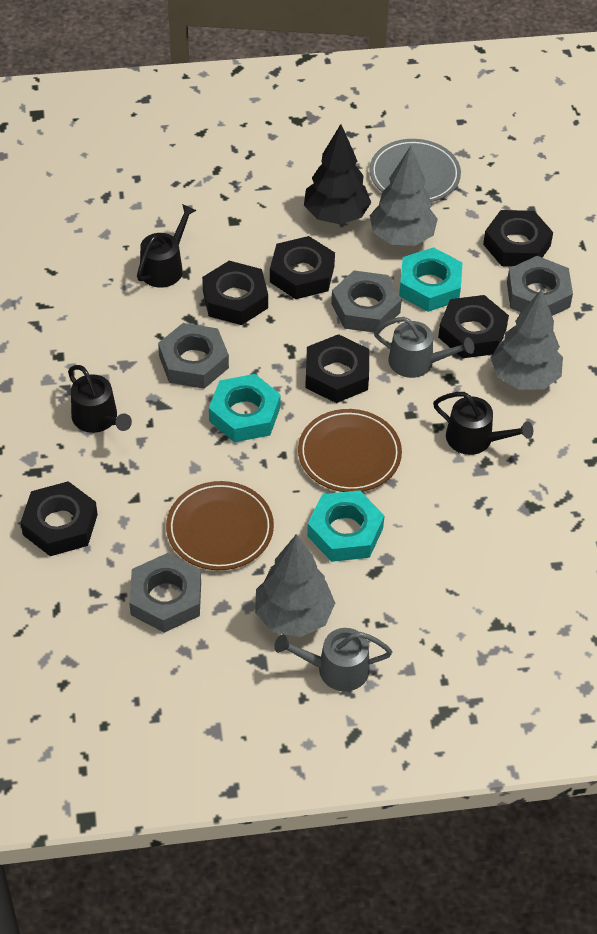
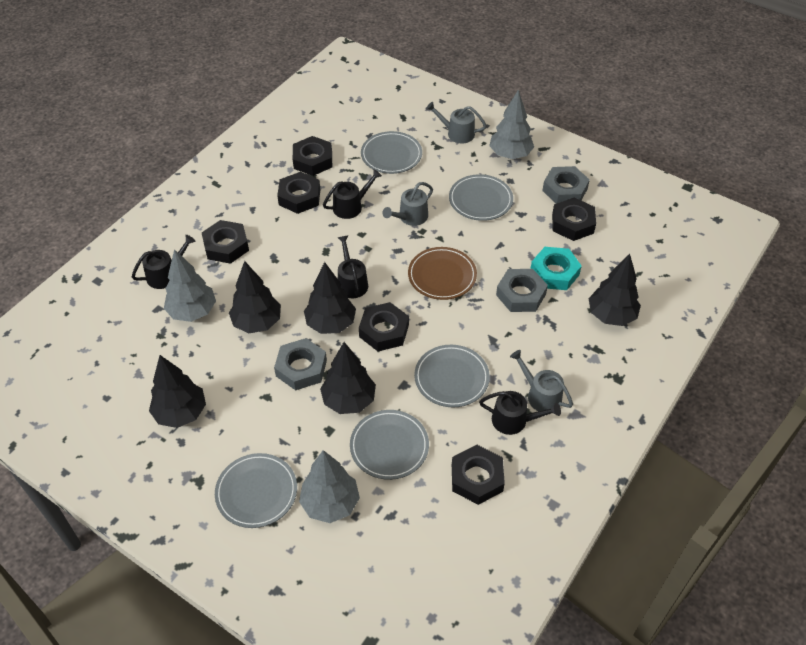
black tree: 1 -> 5
black watering can: 3 -> 4
brown plate: 2 -> 1
grey nut: 4 -> 3
grey plate: 1 -> 5
grey watering can: 2 -> 3
turquoise nut: 3 -> 1

